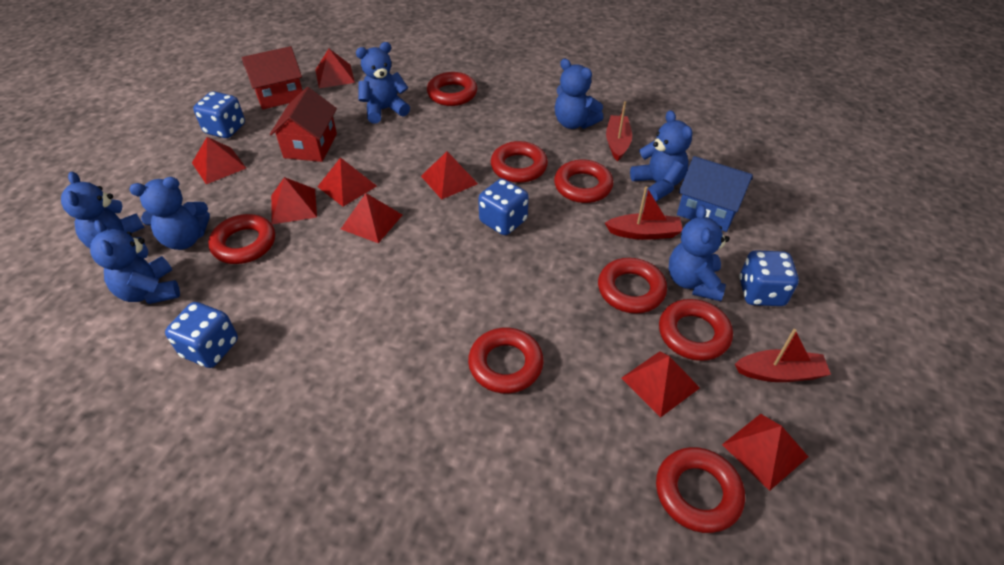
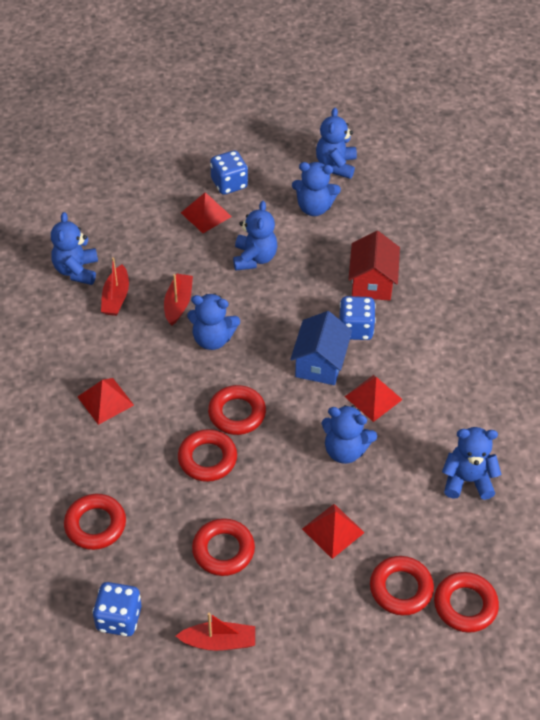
blue dice: 4 -> 3
red house: 2 -> 1
red pyramid: 8 -> 4
red ring: 8 -> 6

